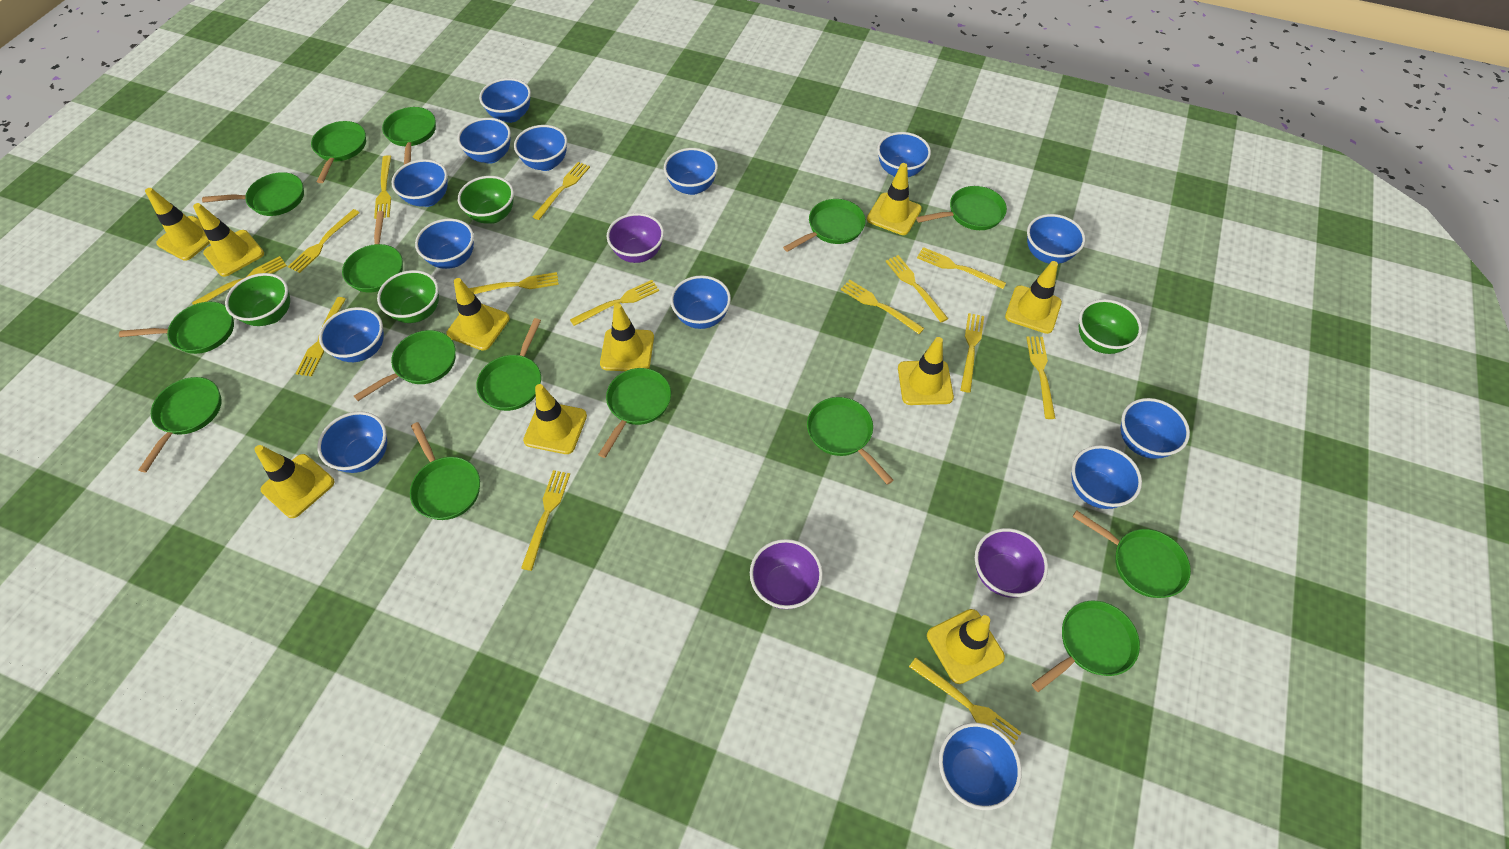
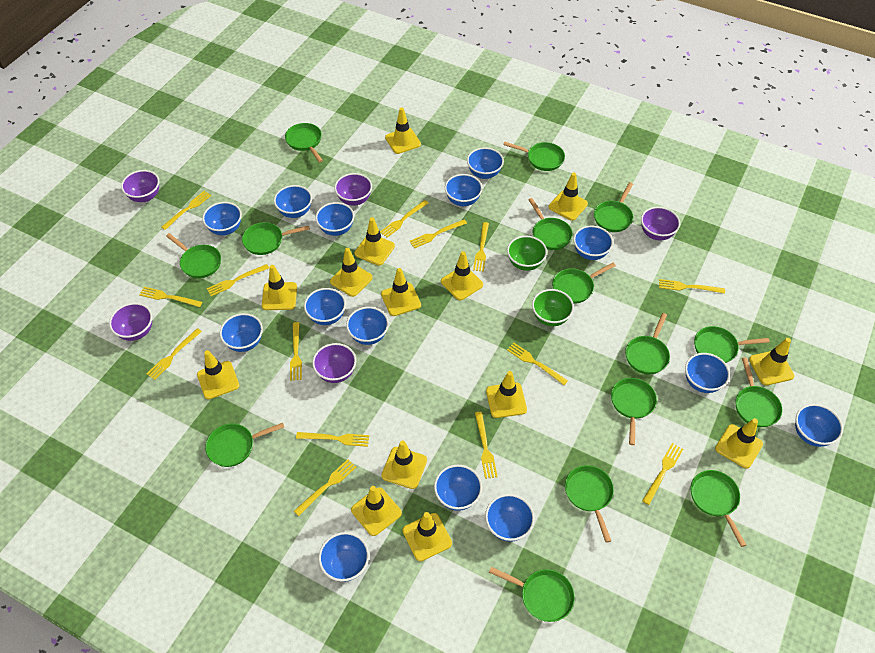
green bowl: 4 -> 2
purple bowl: 3 -> 5
yellow traffic cone: 10 -> 14

